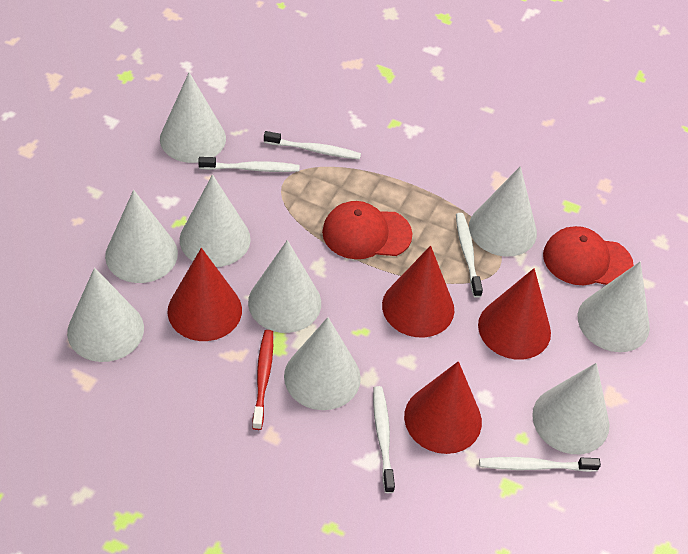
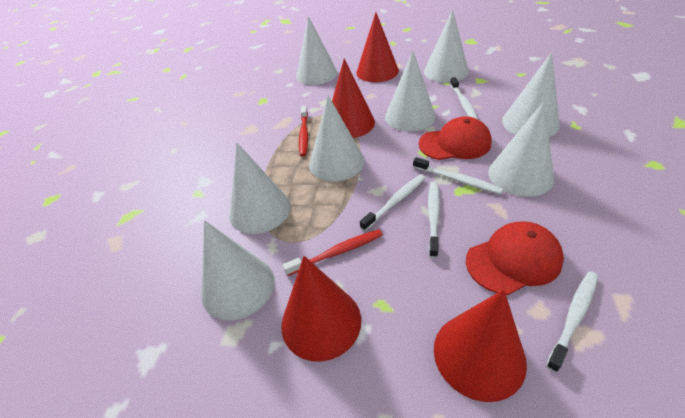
red toothbrush: 1 -> 2
white cone: 9 -> 8

